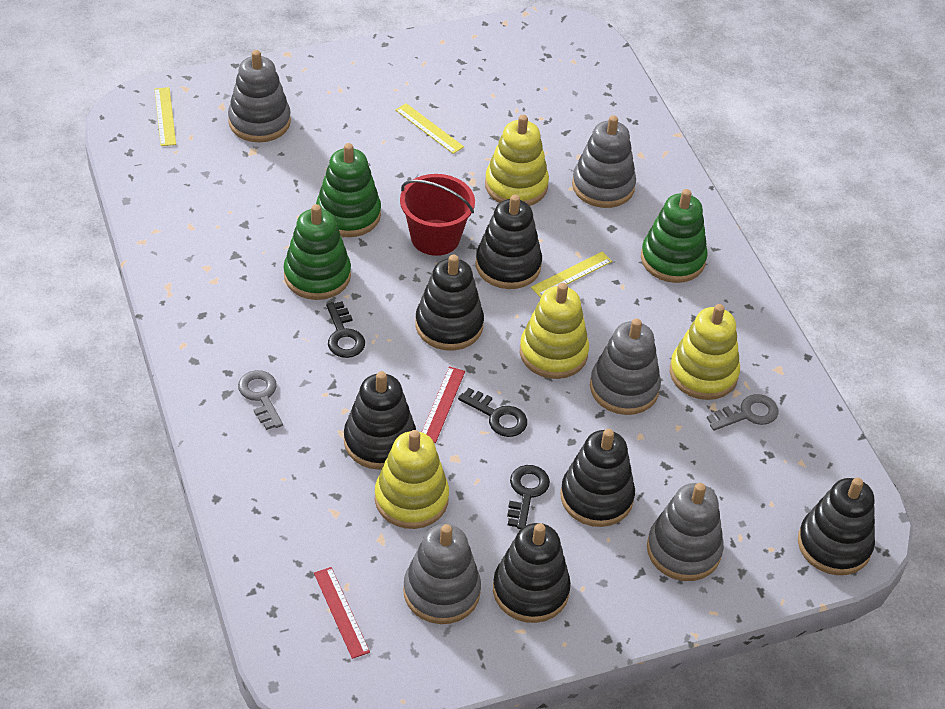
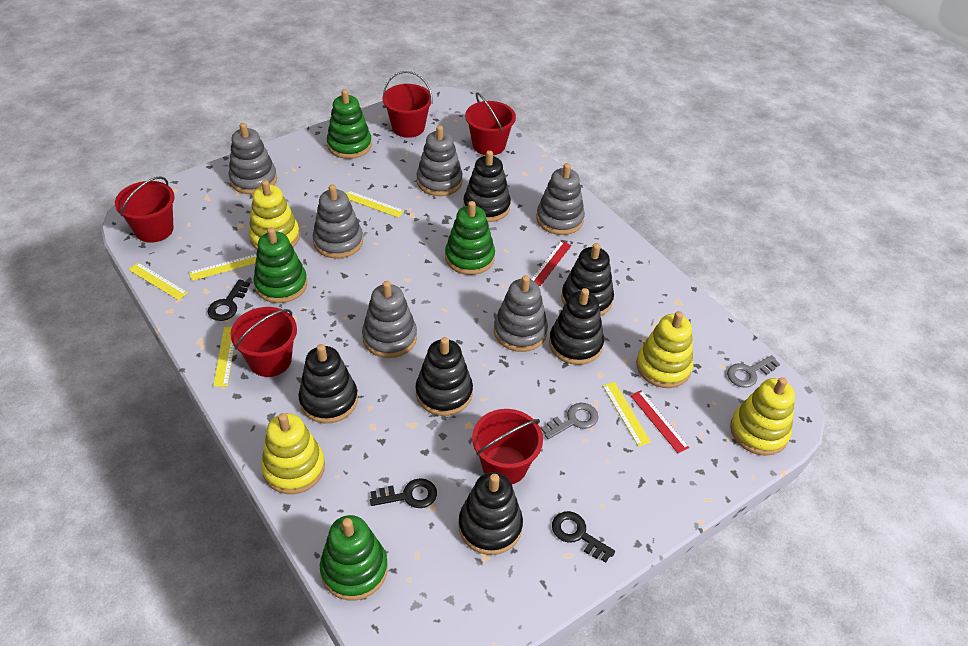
green stacking toy: 3 -> 4
grey stacking toy: 5 -> 6
red bucket: 1 -> 5
yellow ruler: 3 -> 5

